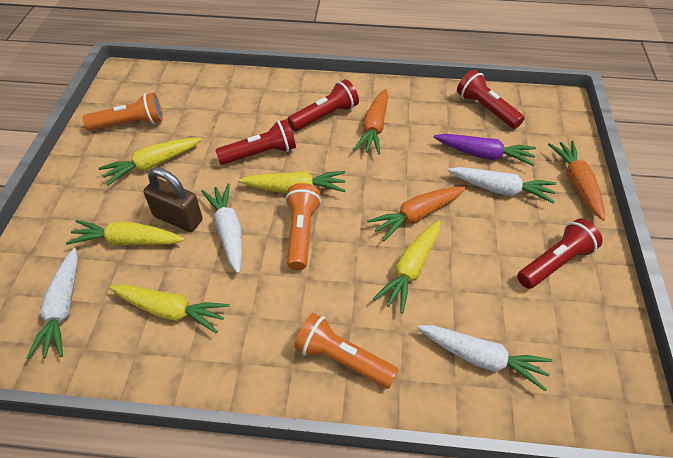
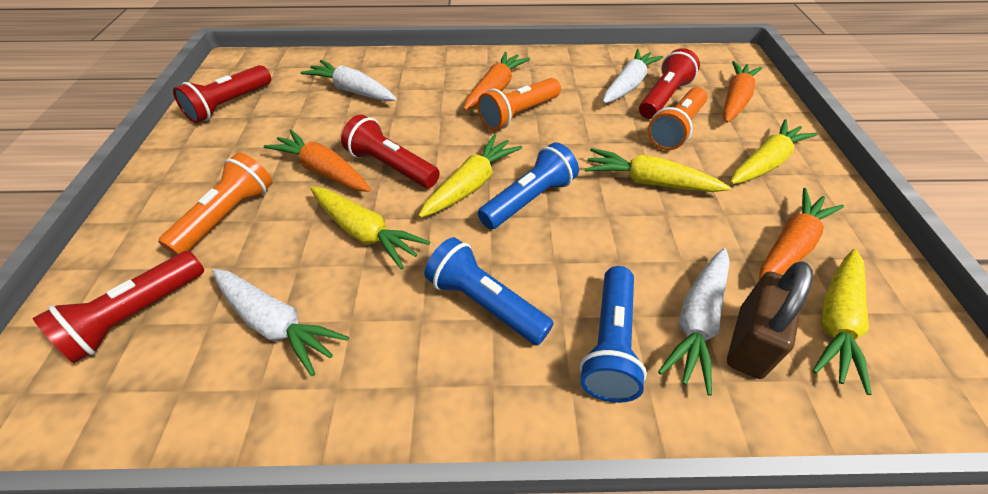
blue flashlight: 0 -> 3
orange carrot: 3 -> 4
purple carrot: 1 -> 0

